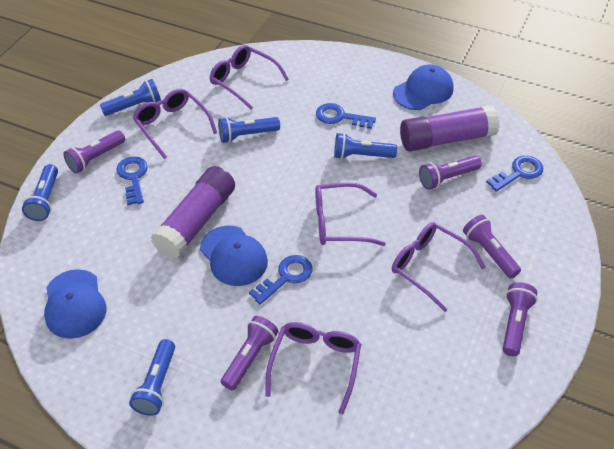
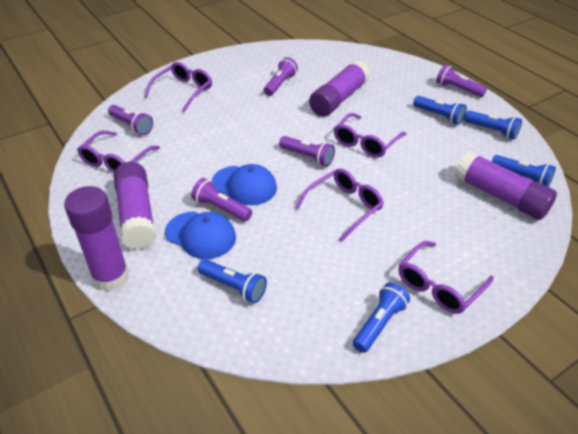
blue cap: 3 -> 2
blue key: 4 -> 0
purple glue stick: 2 -> 4

